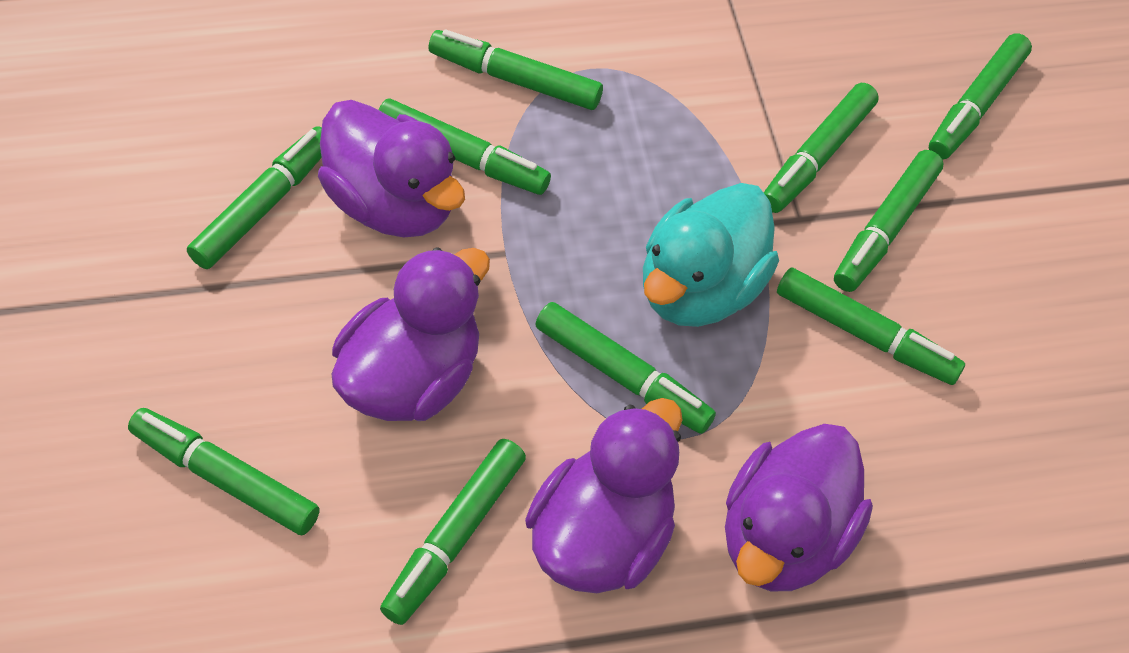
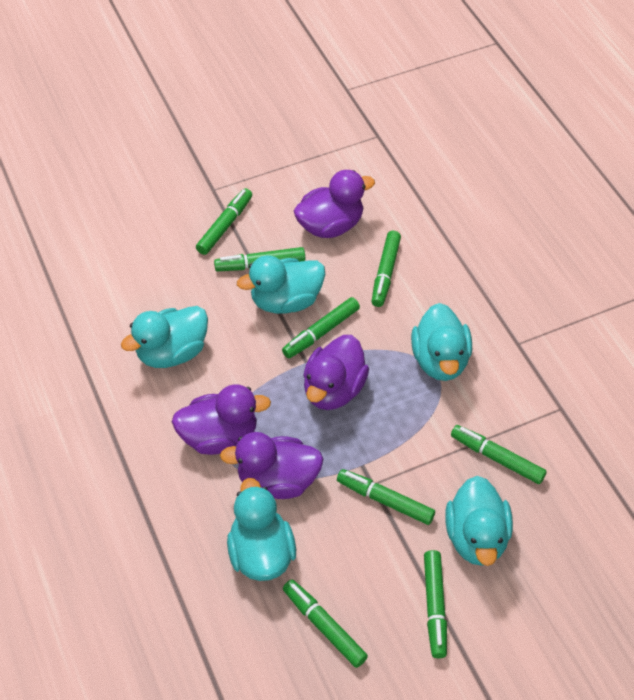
green marker: 10 -> 8
turquoise duck: 1 -> 5

